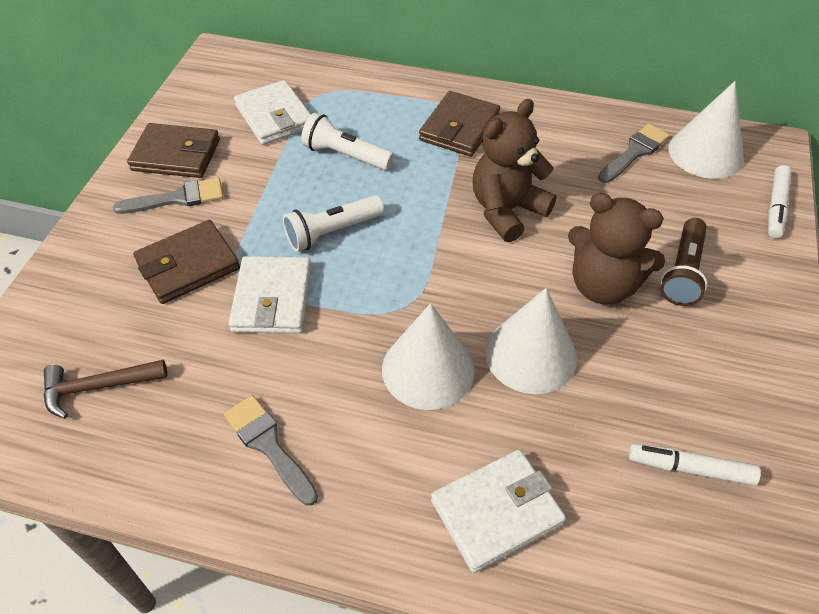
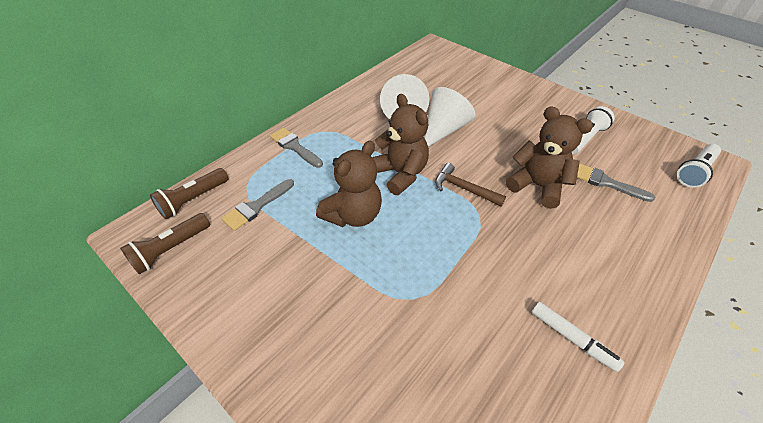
brown flashlight: 1 -> 2
brown teddy bear: 2 -> 3
brown wallet: 3 -> 0
white cone: 3 -> 2
white marker: 2 -> 1
white wallet: 3 -> 0

